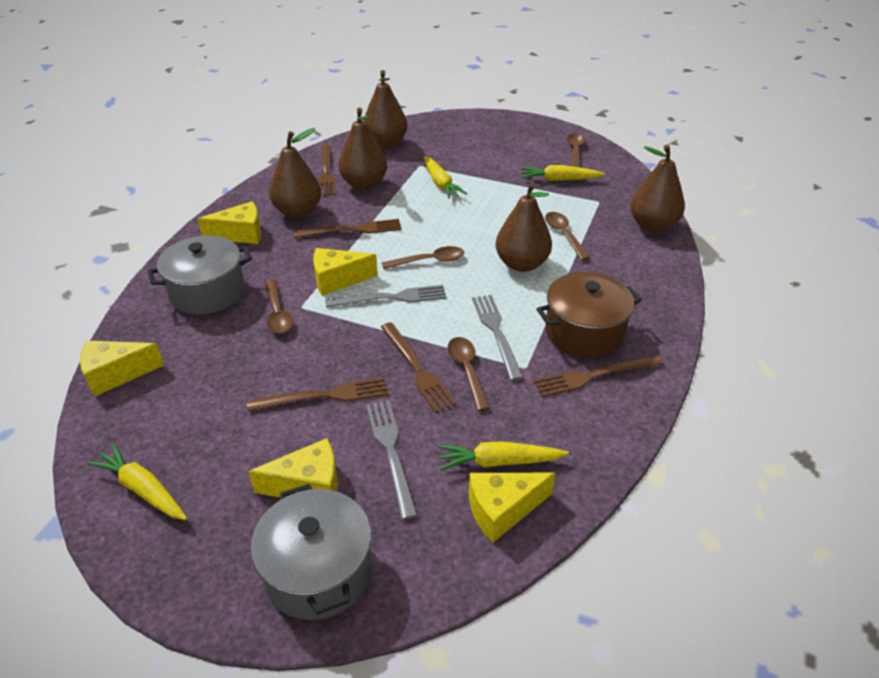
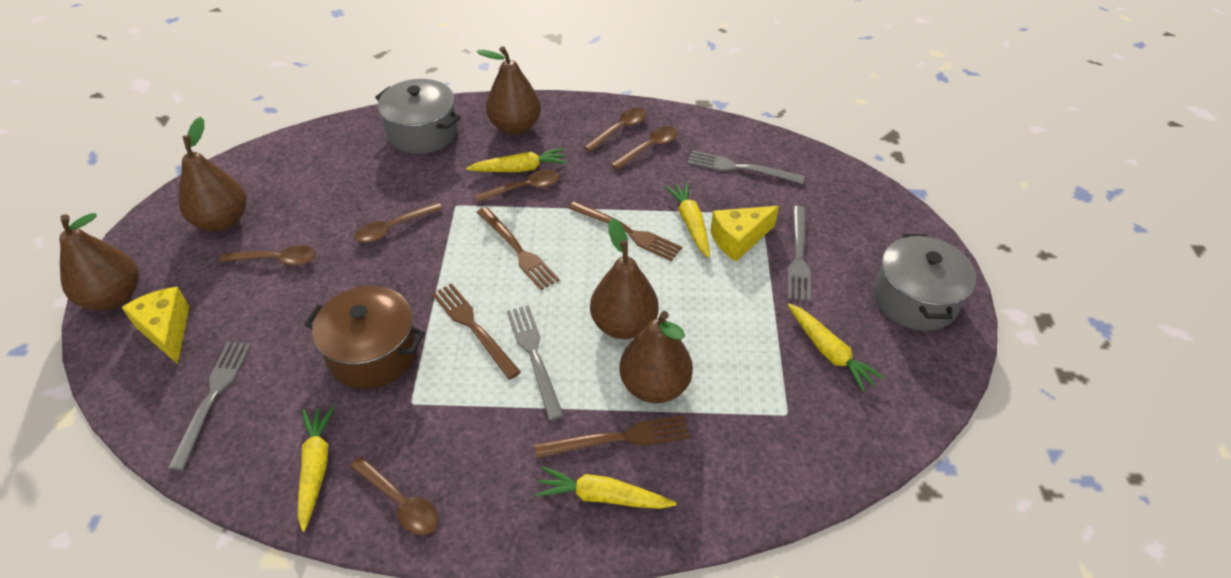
brown fork: 5 -> 4
brown spoon: 5 -> 6
grey fork: 3 -> 4
yellow carrot: 4 -> 5
yellow cheese: 5 -> 2

